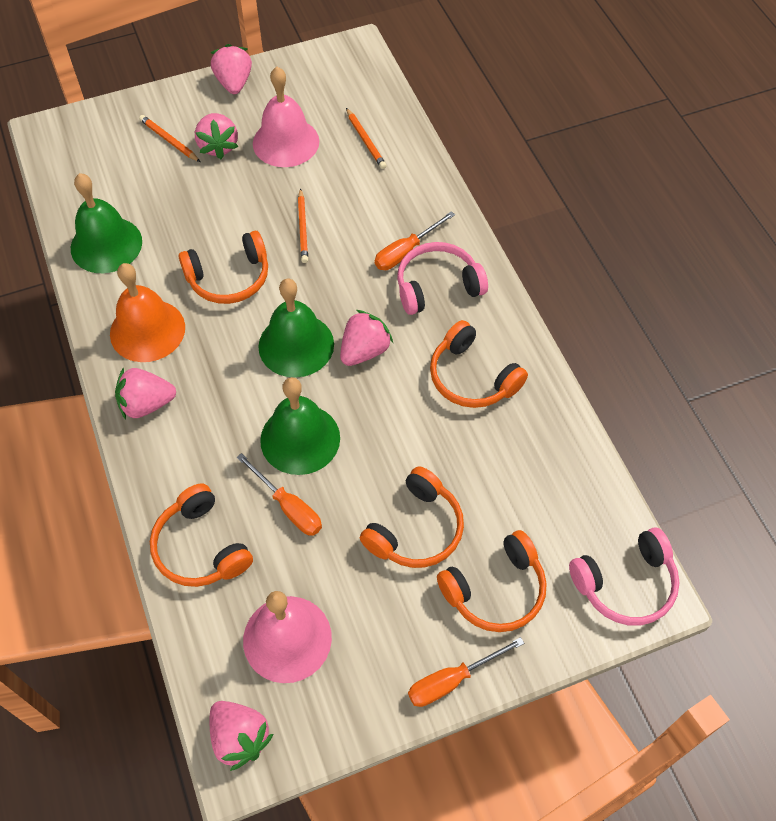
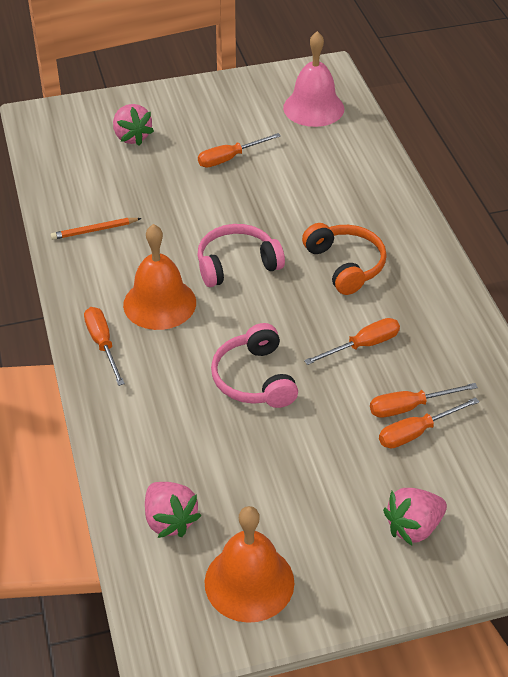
green bell: 3 -> 0
orange bell: 1 -> 2
orange headphones: 5 -> 1
orange pencil: 3 -> 1
orange screwdriver: 3 -> 5
pink bell: 2 -> 1
pink strawberry: 5 -> 3

